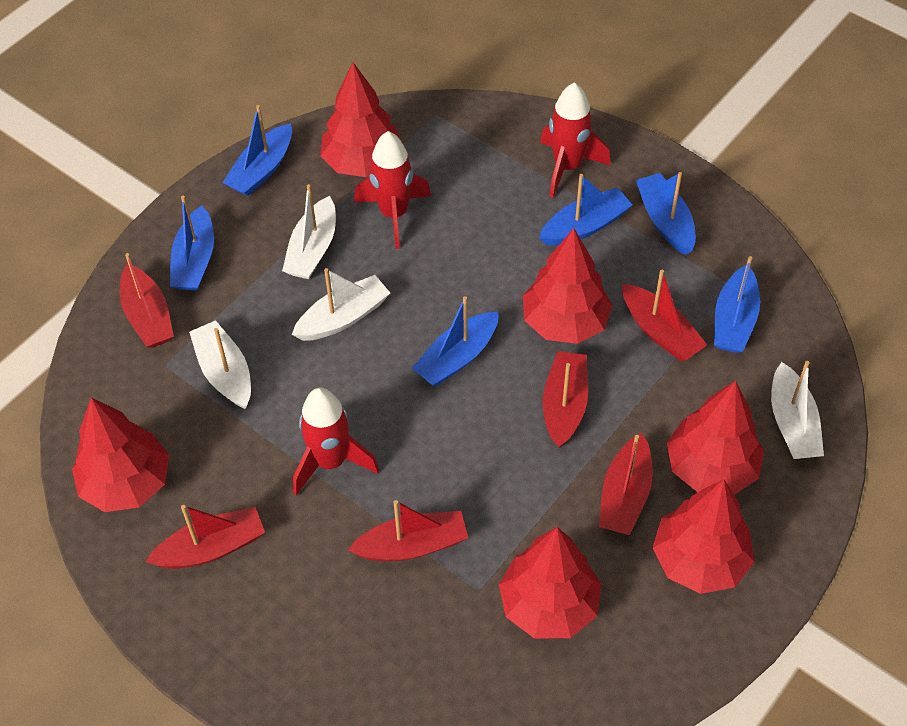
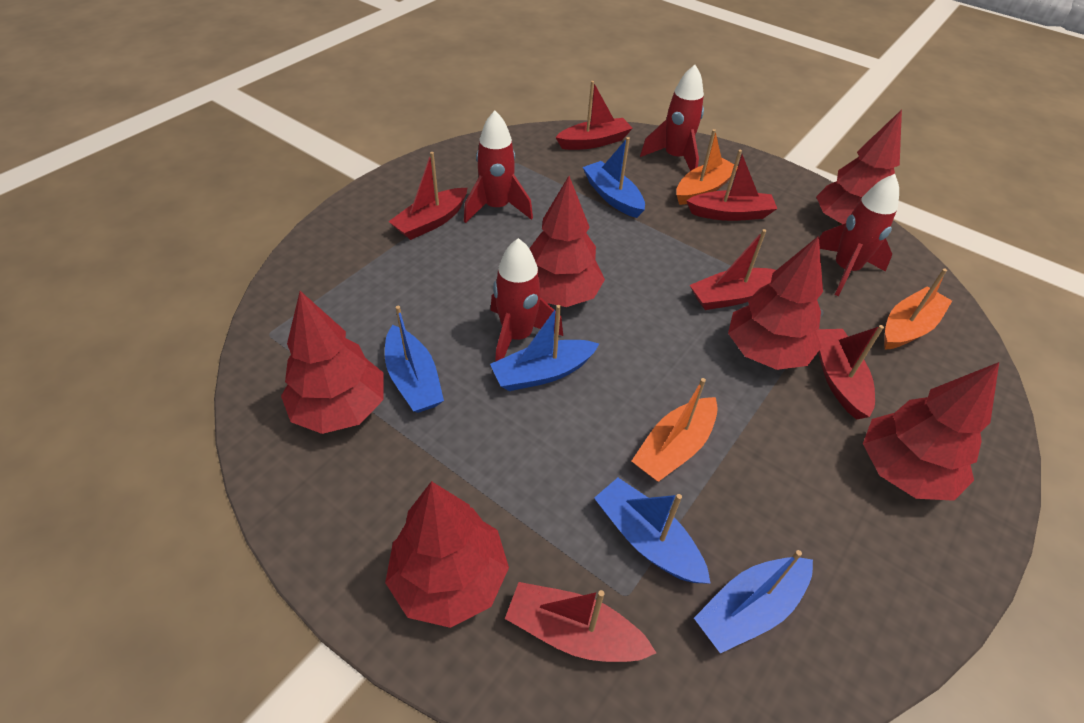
blue boat: 6 -> 5
orange boat: 0 -> 3
red rocket: 3 -> 4
white boat: 4 -> 0

